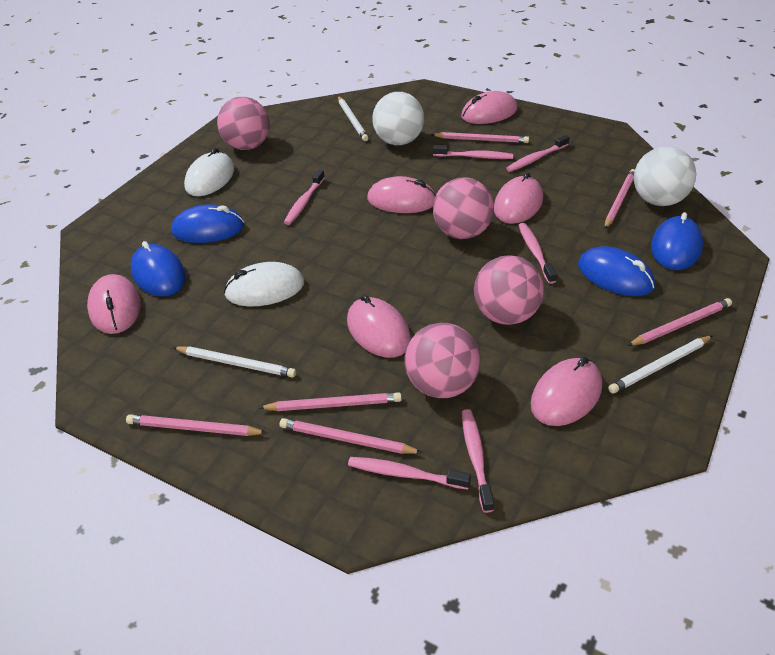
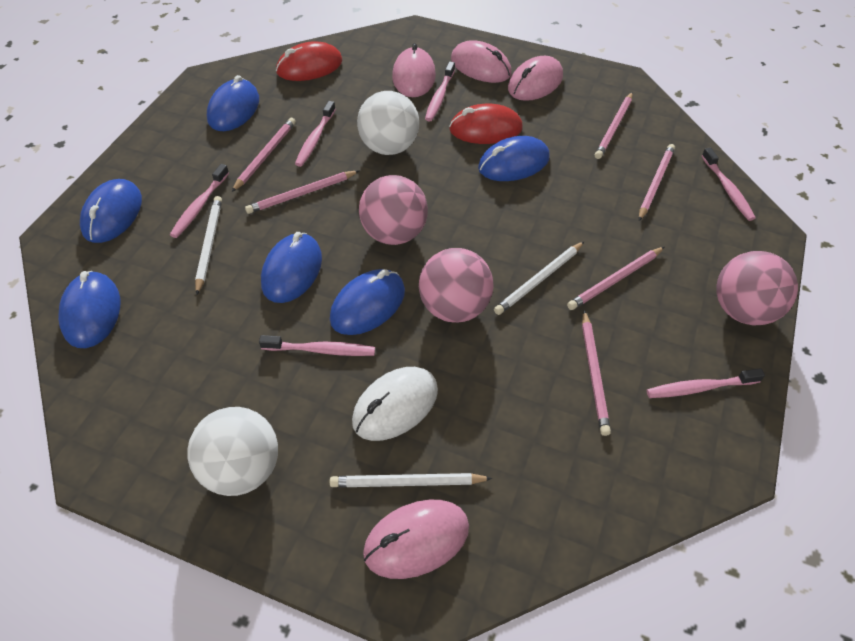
blue mouse: 4 -> 6
pink ball: 4 -> 3
pink mouse: 6 -> 4
red mouse: 0 -> 2
white mouse: 2 -> 1

